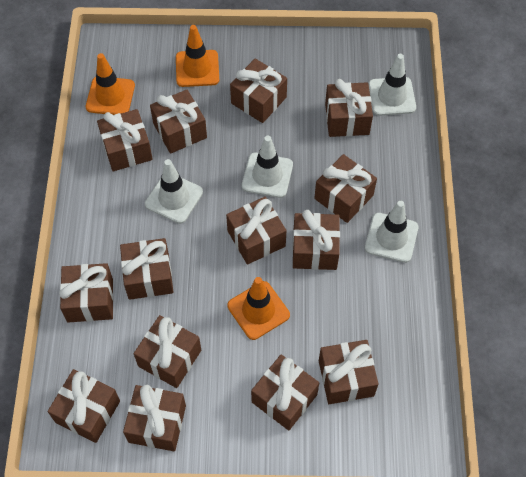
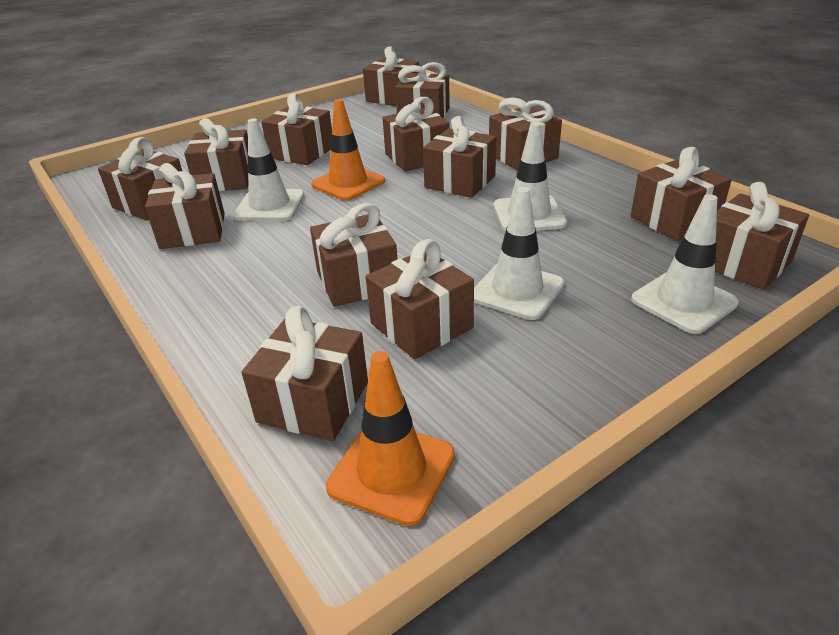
orange traffic cone: 3 -> 2

